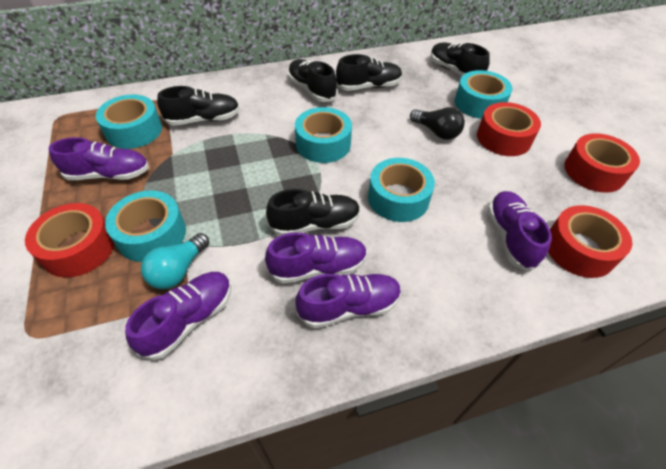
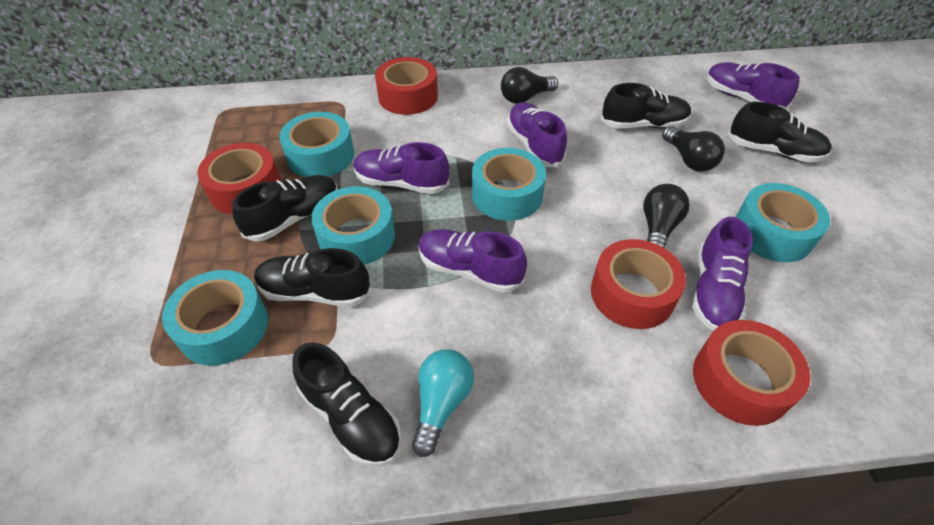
black light bulb: 1 -> 3

